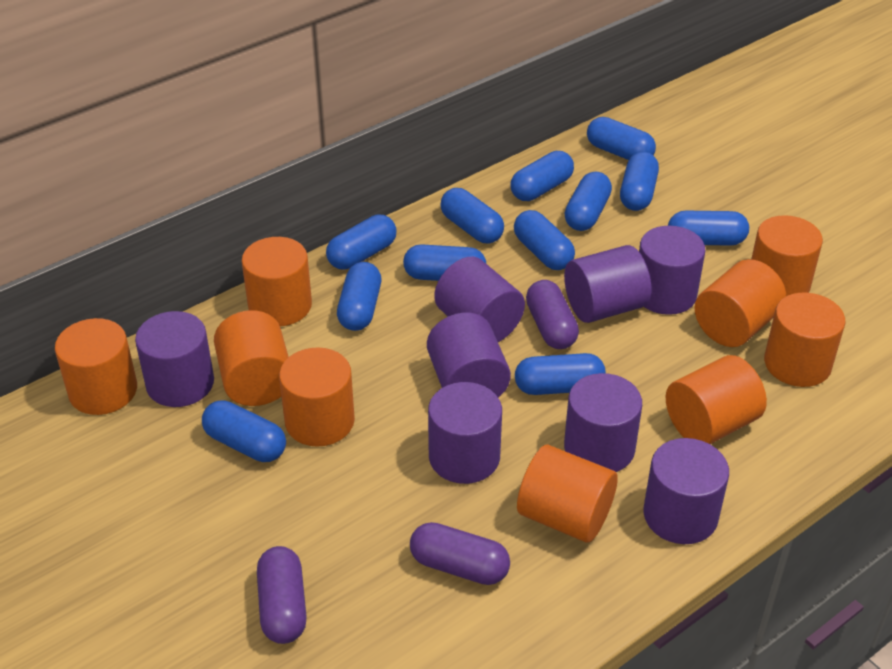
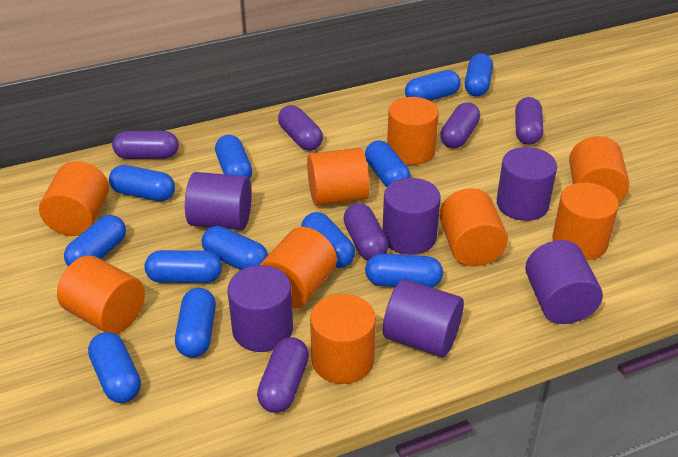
purple capsule: 3 -> 6
purple cylinder: 8 -> 6

